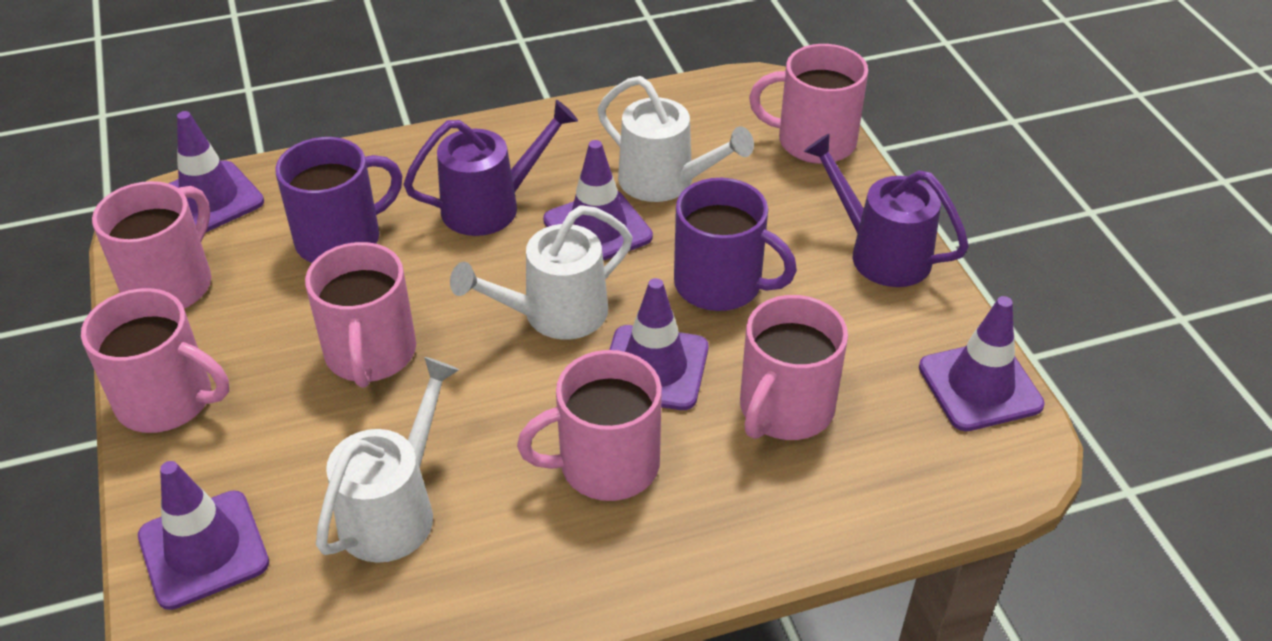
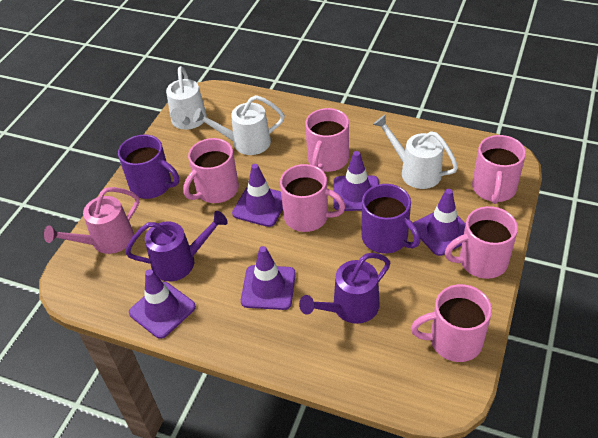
pink watering can: 0 -> 1

